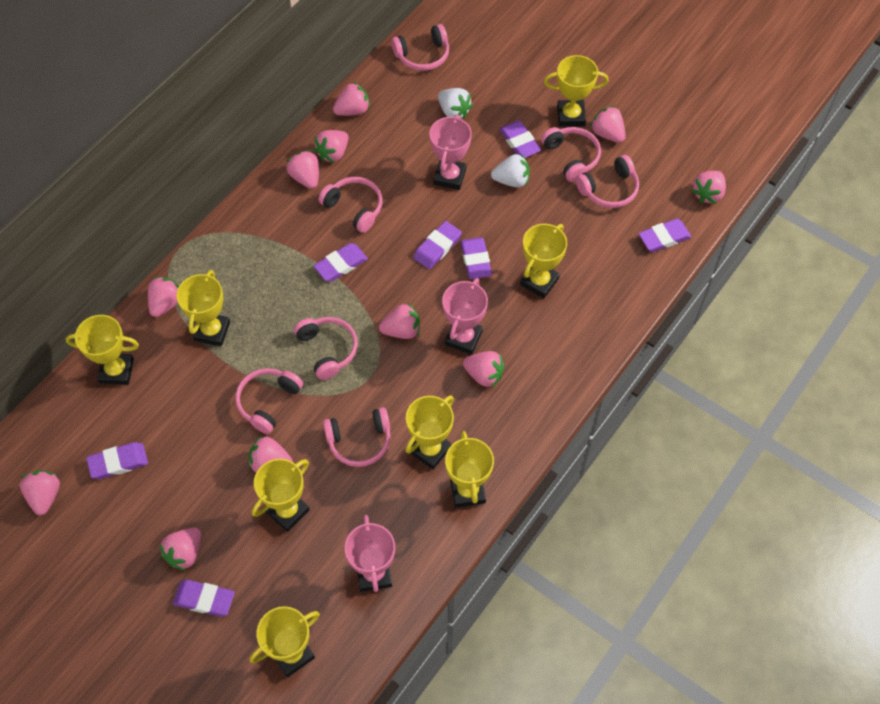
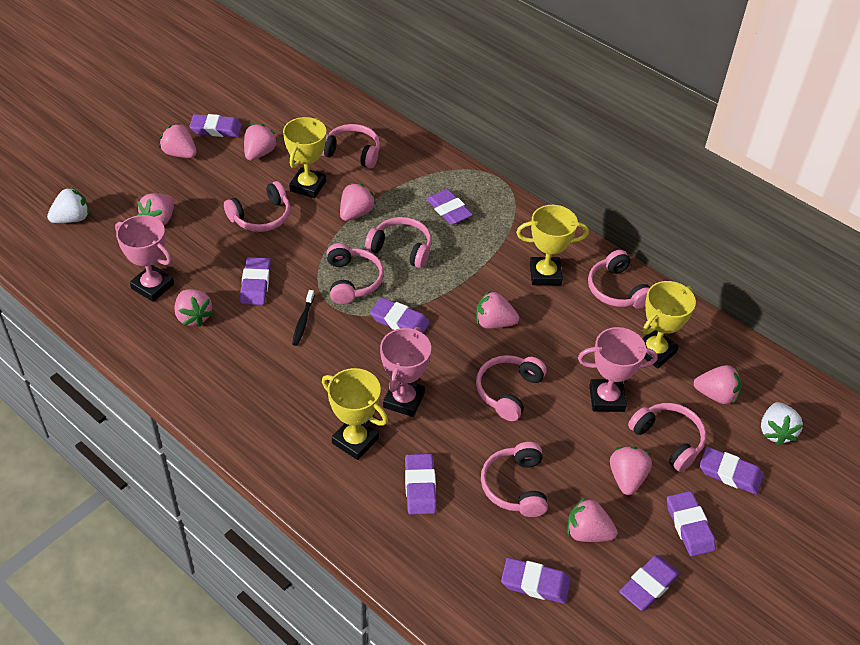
black toothbrush: 0 -> 1
pink headphones: 7 -> 8
pink strawberry: 11 -> 9
purple eraser: 7 -> 9
yellow trophy: 8 -> 4

